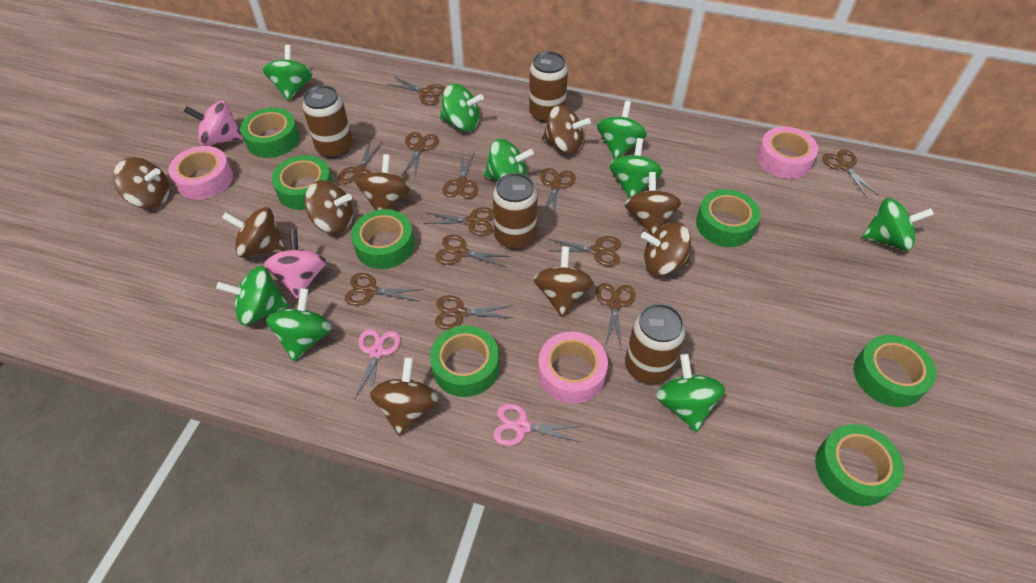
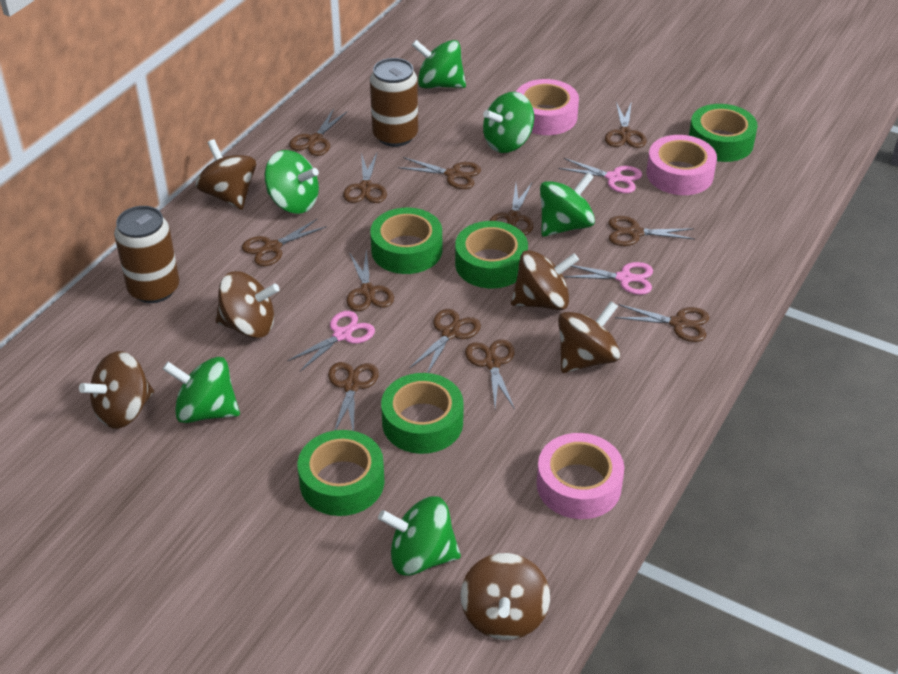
brown can: 4 -> 2
brown spinning top: 9 -> 6
green spinning top: 9 -> 6
green tape: 7 -> 5
pink scissors: 2 -> 3
pink spinning top: 2 -> 0

